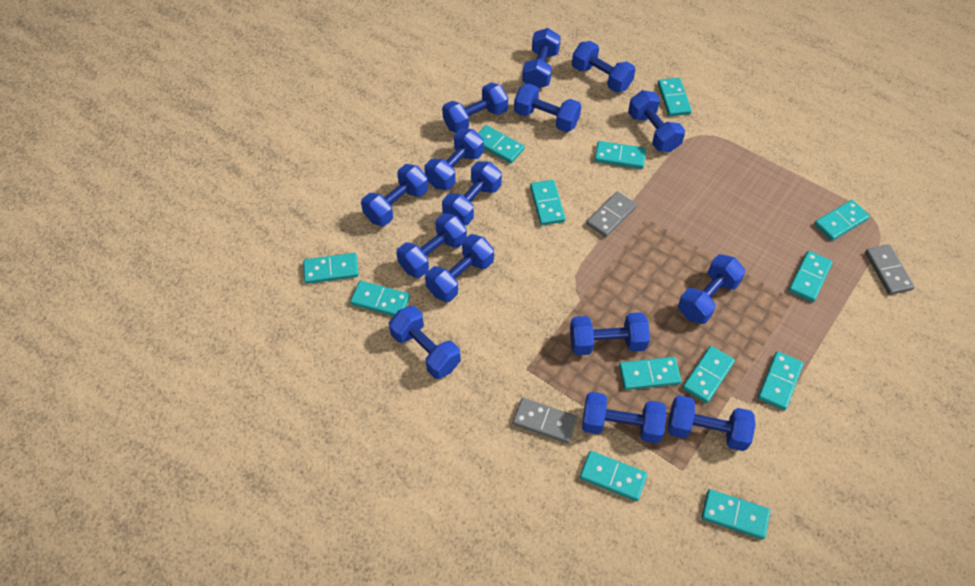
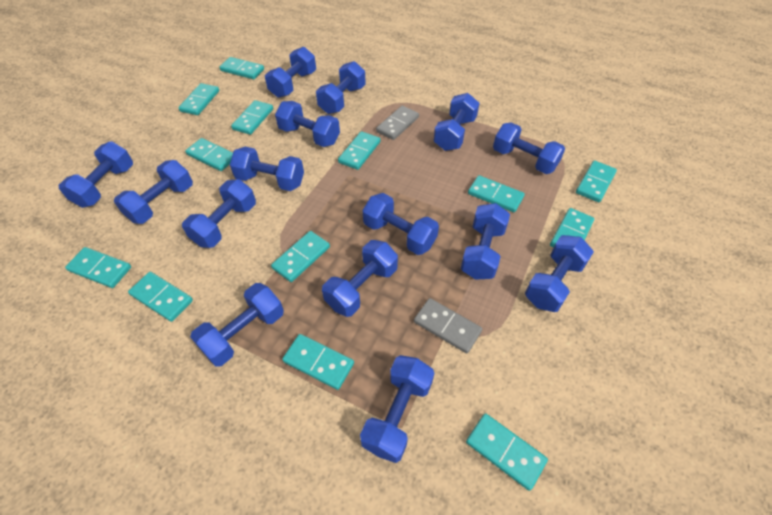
grey domino: 3 -> 2

